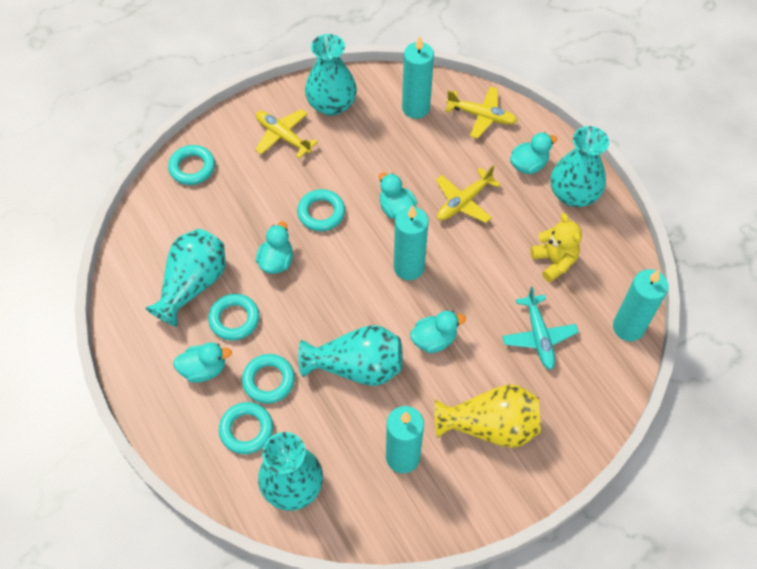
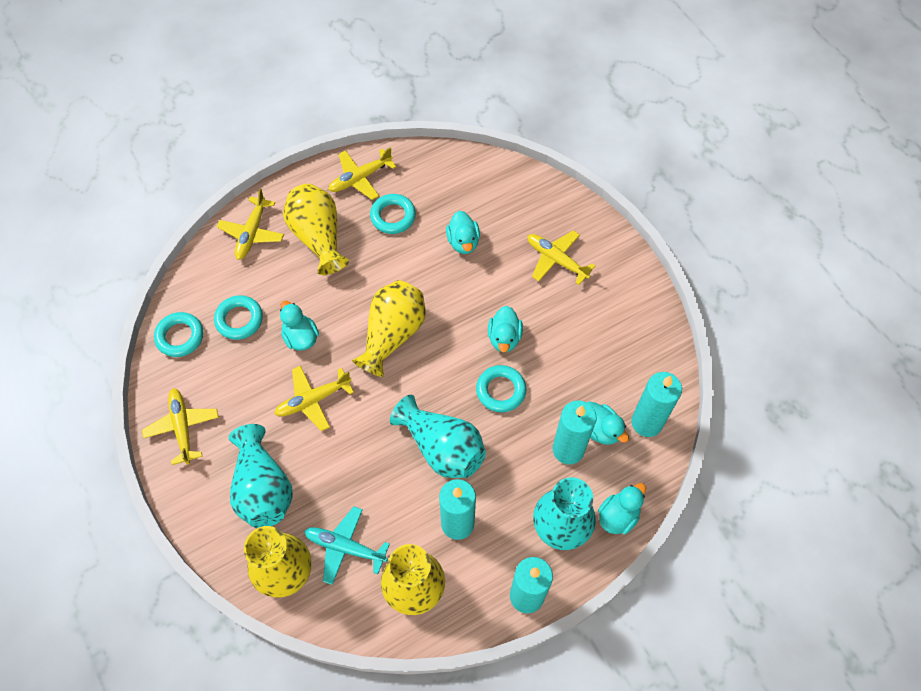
turquoise ring: 5 -> 4
turquoise vase: 5 -> 3
yellow plane: 3 -> 5
yellow teddy bear: 1 -> 0
yellow vase: 1 -> 4

